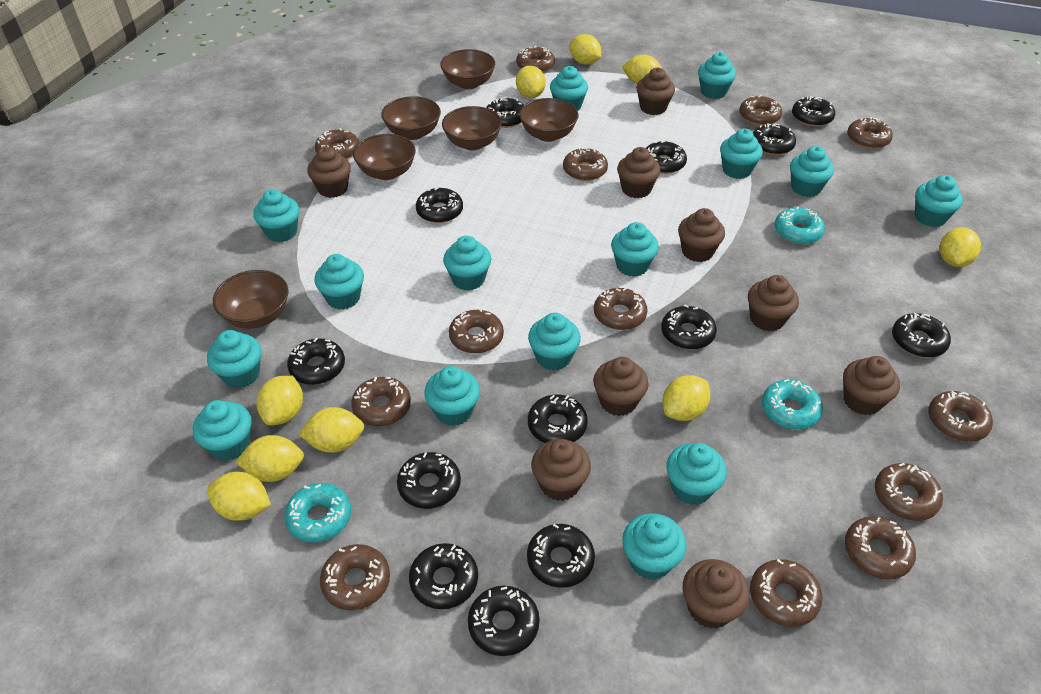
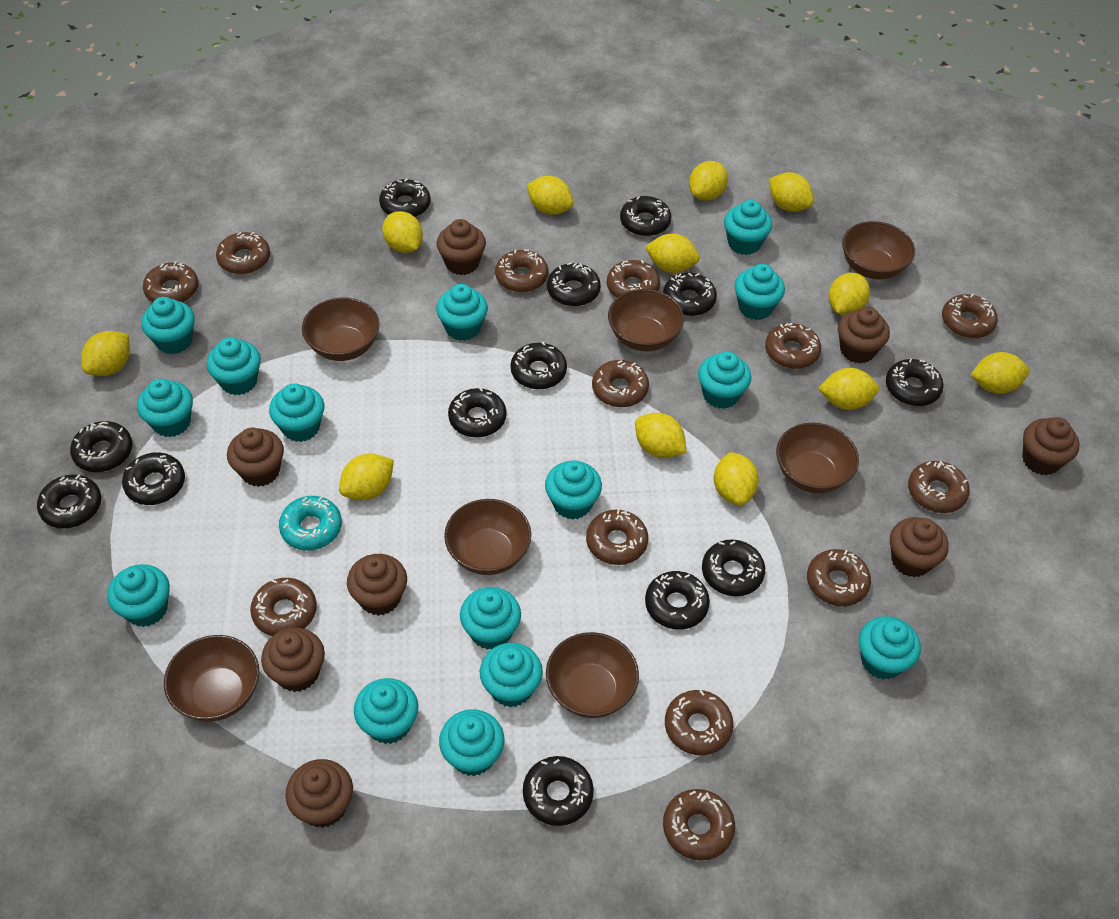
brown bowl: 6 -> 7
brown cupcake: 9 -> 8
turquoise donut: 3 -> 1
yellow lemon: 9 -> 12

